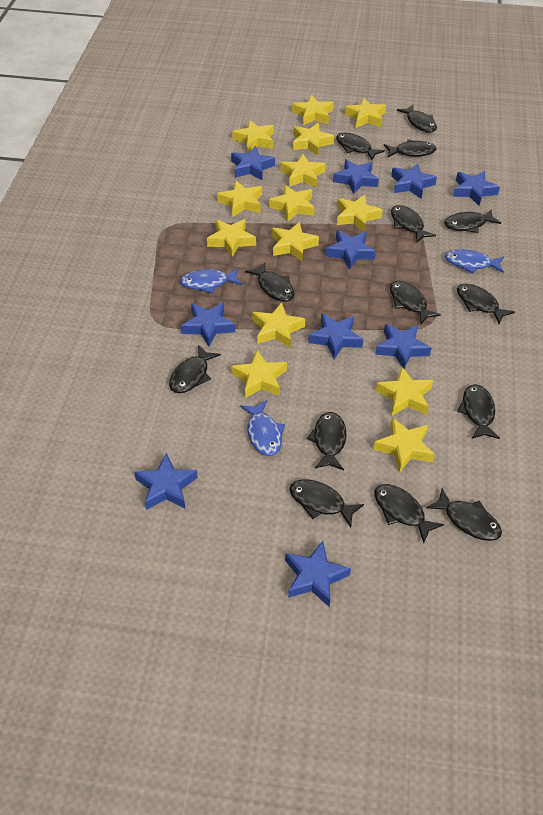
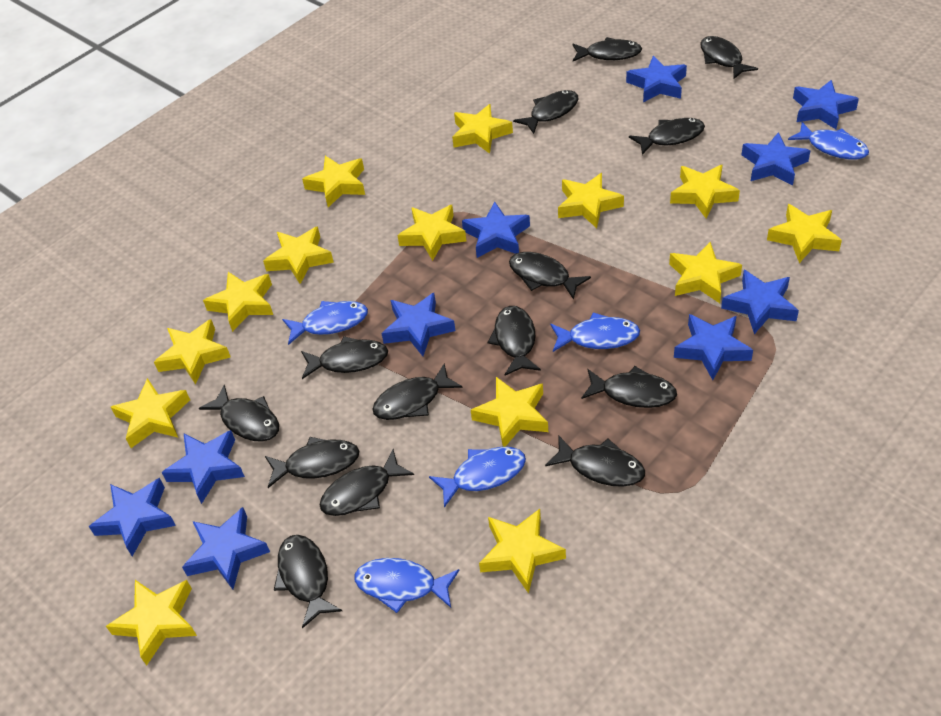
blue fish: 3 -> 5

